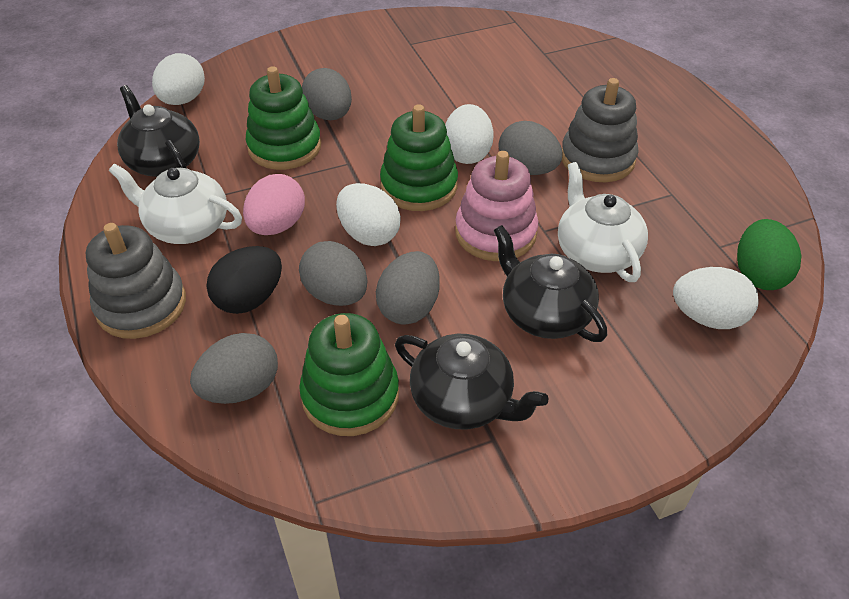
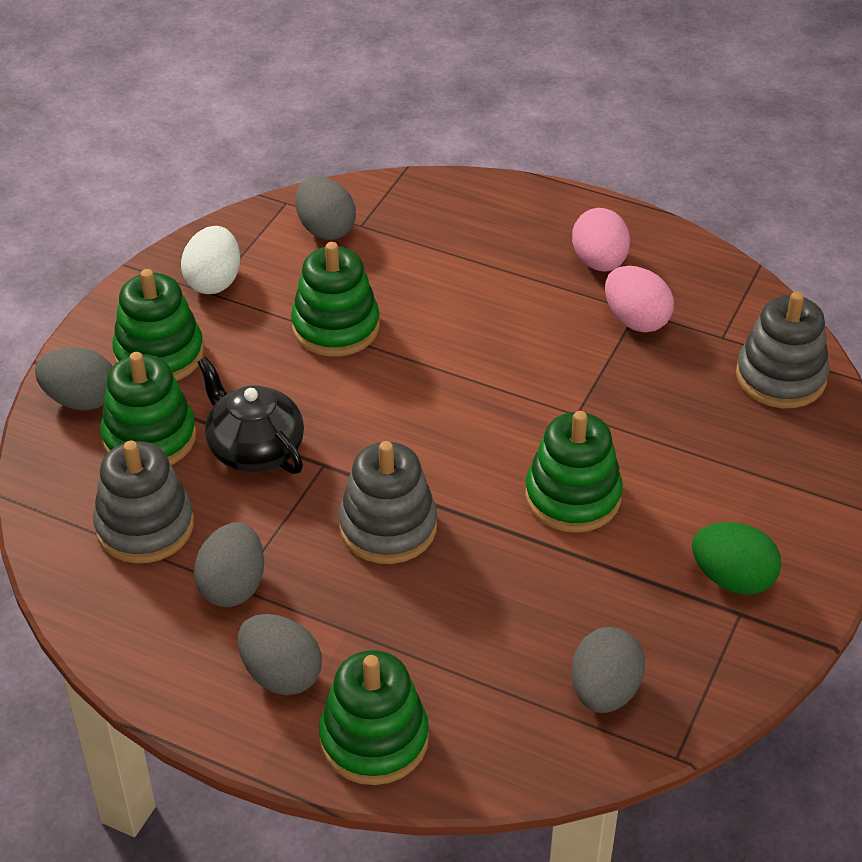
black egg: 1 -> 0
black teapot: 3 -> 1
green stacking toy: 3 -> 5
grey stacking toy: 2 -> 3
pink egg: 1 -> 2
pink stacking toy: 1 -> 0
white egg: 4 -> 1
white teapot: 2 -> 0

